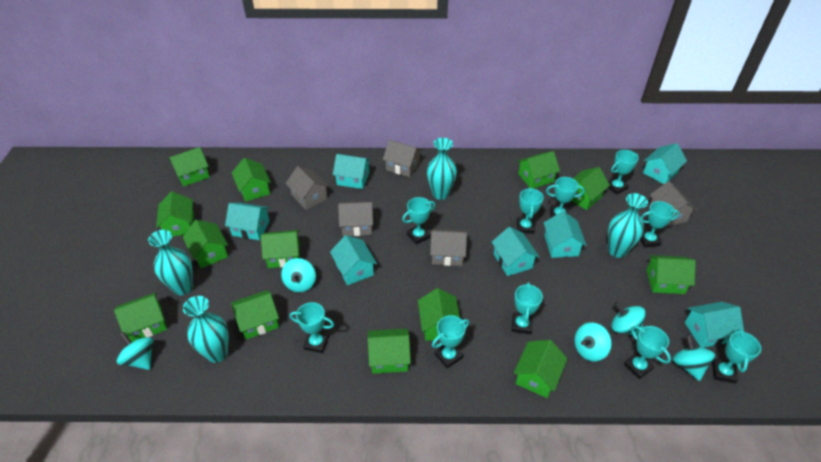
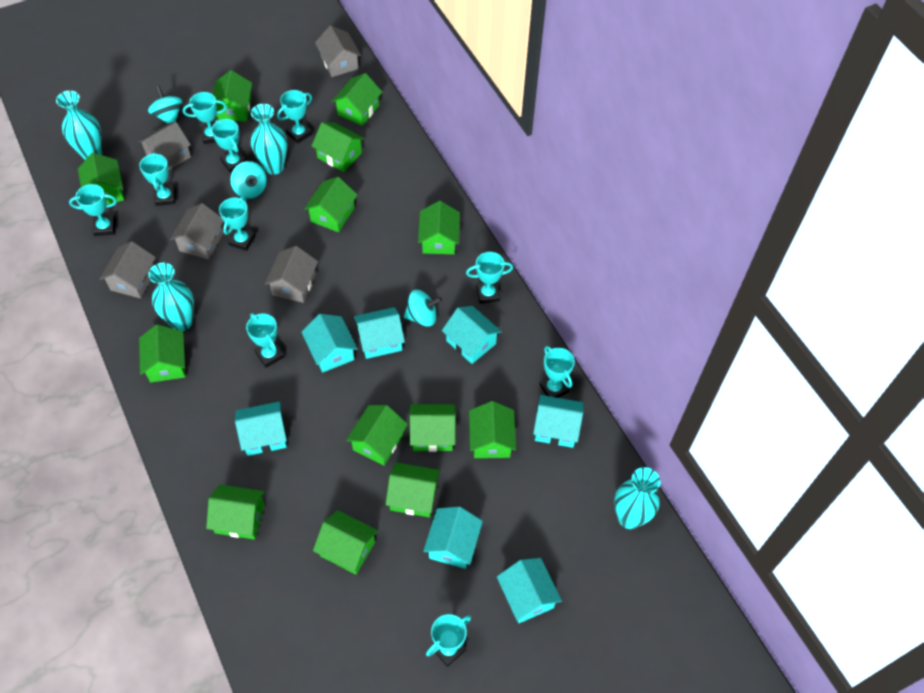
turquoise spinning top: 5 -> 3

